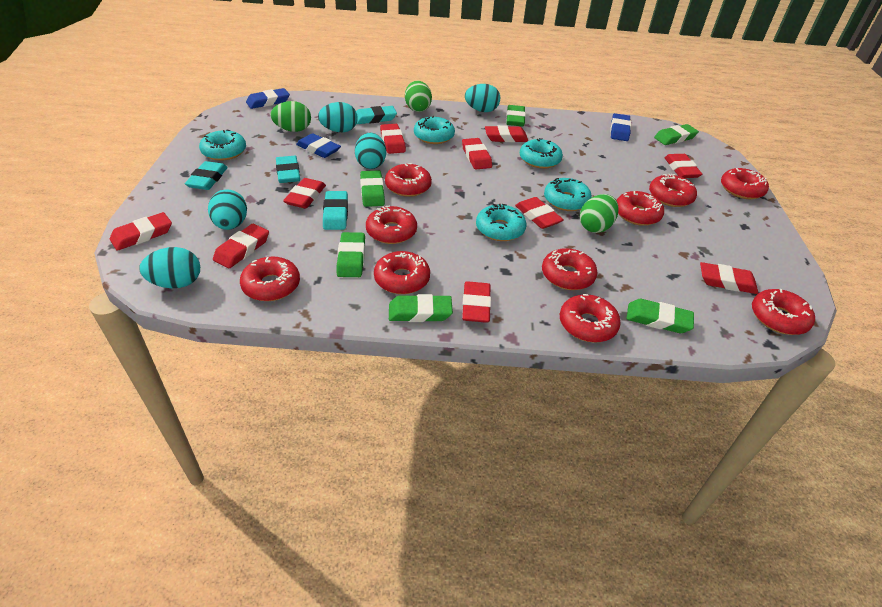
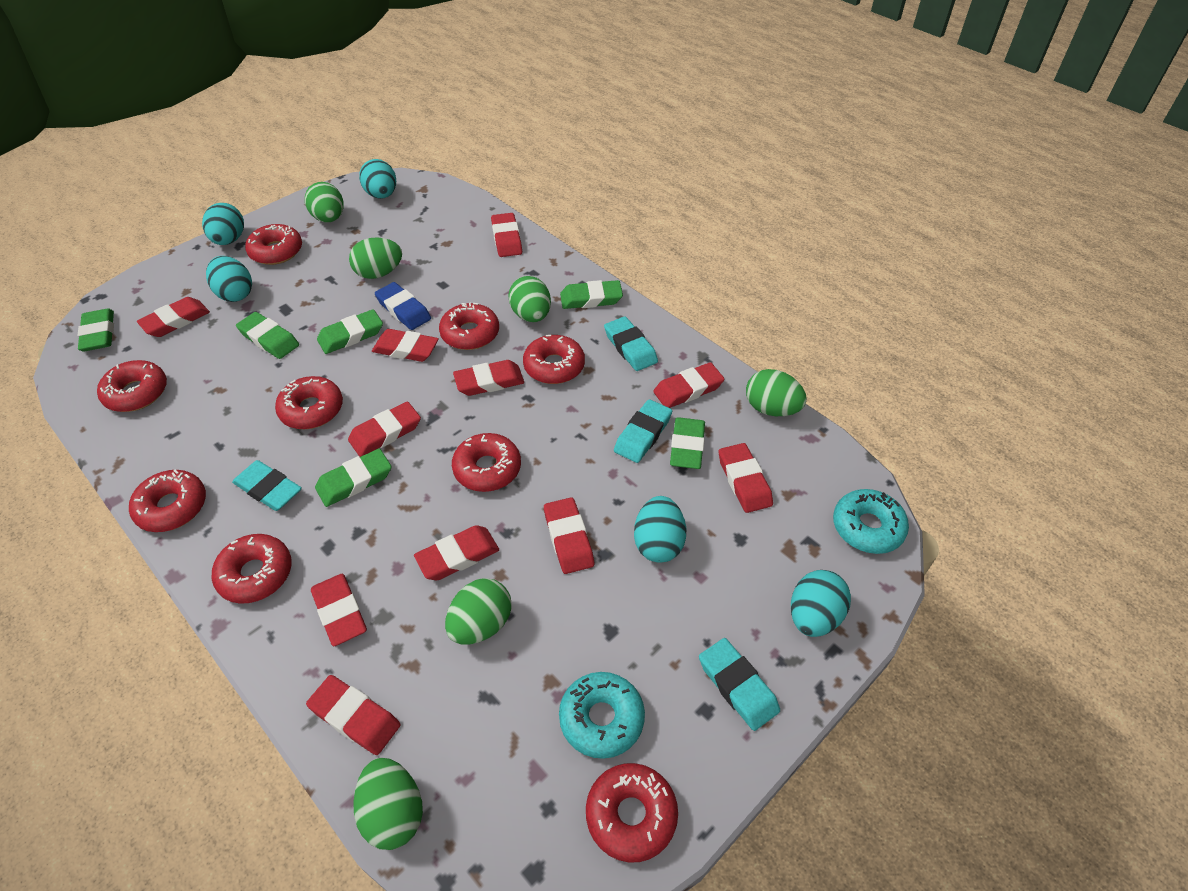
blue eraser: 3 -> 1
green egg: 3 -> 6
red donut: 10 -> 9
red eraser: 10 -> 11
turquoise donut: 5 -> 2

